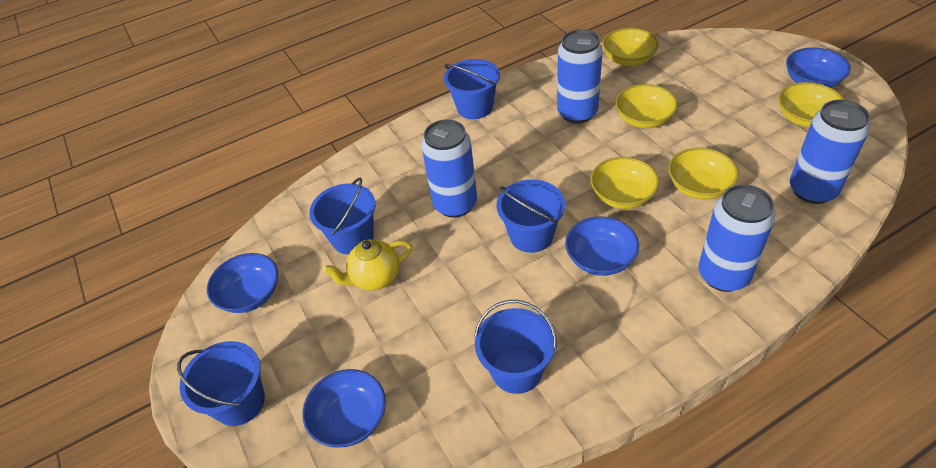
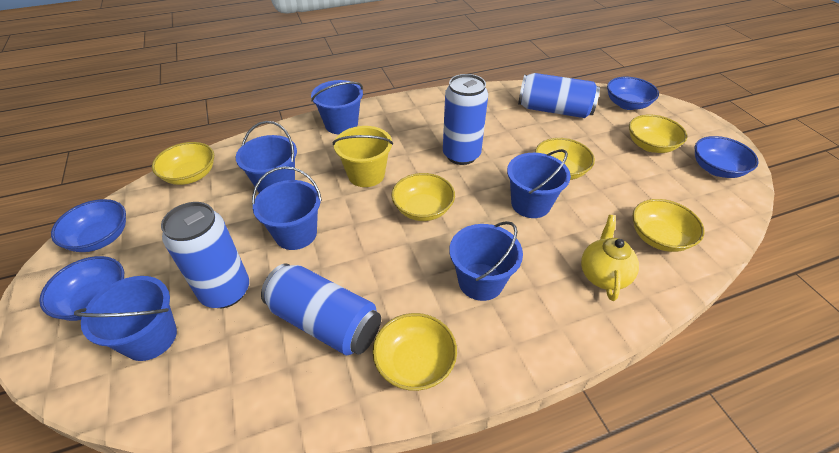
blue bucket: 5 -> 6
yellow bowl: 5 -> 6
yellow bucket: 0 -> 1

